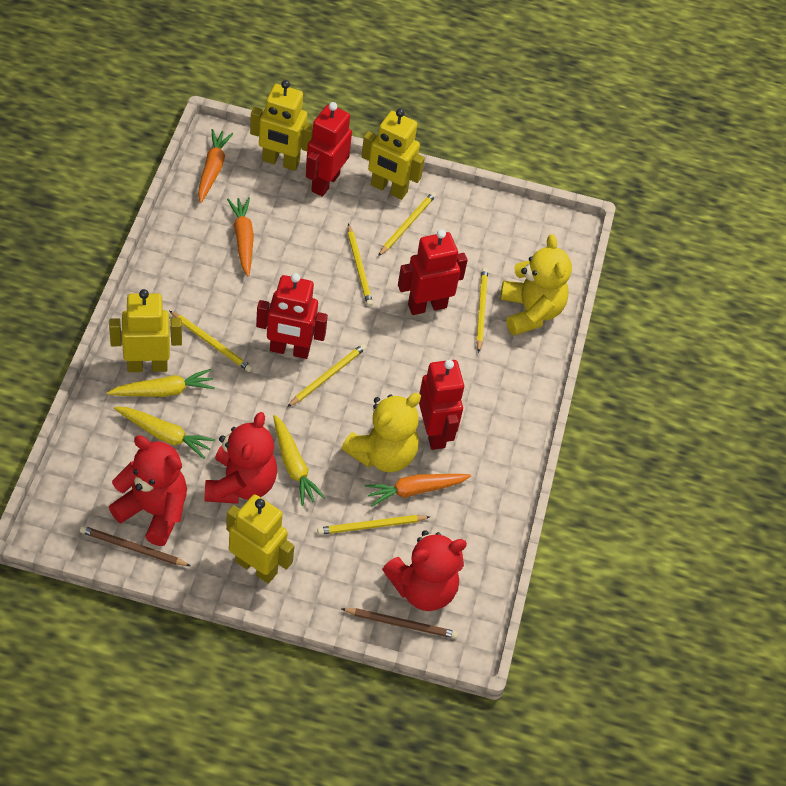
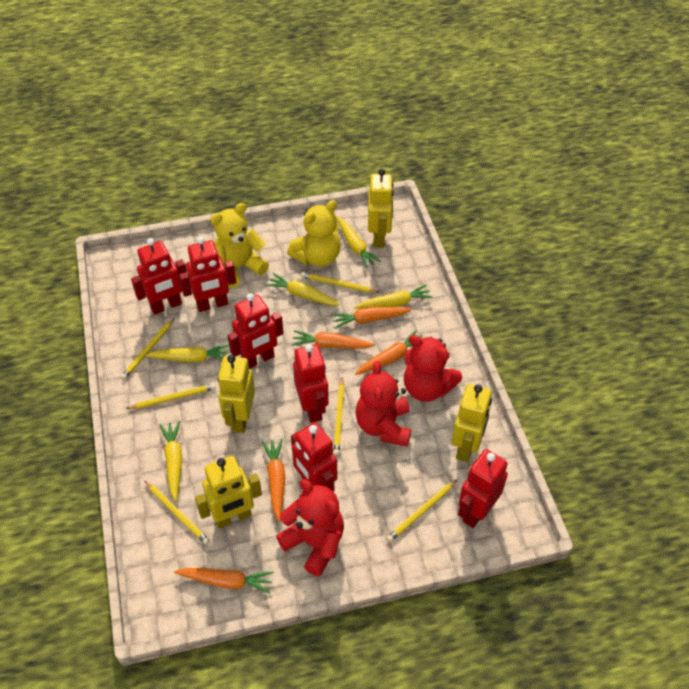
brown pencil: 2 -> 0
orange carrot: 3 -> 5
red robot: 4 -> 6
yellow carrot: 3 -> 5

